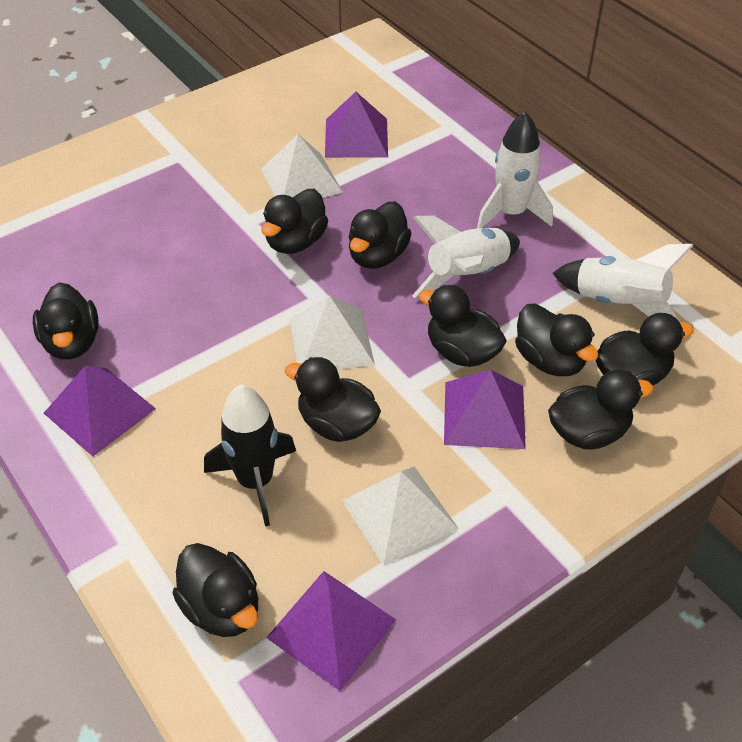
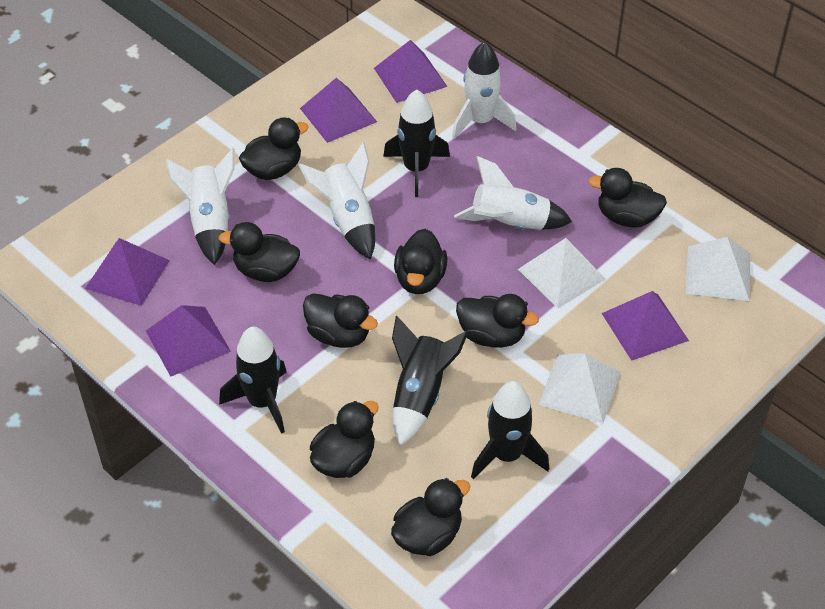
black duck: 9 -> 8
black rocket: 1 -> 4
purple pyramid: 4 -> 5
white rocket: 3 -> 4

